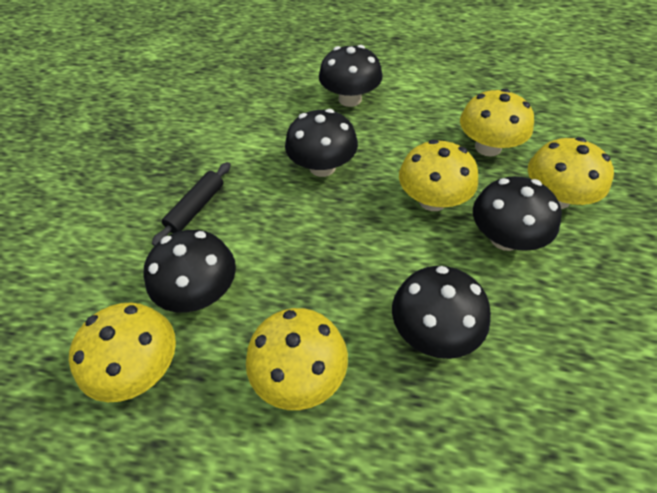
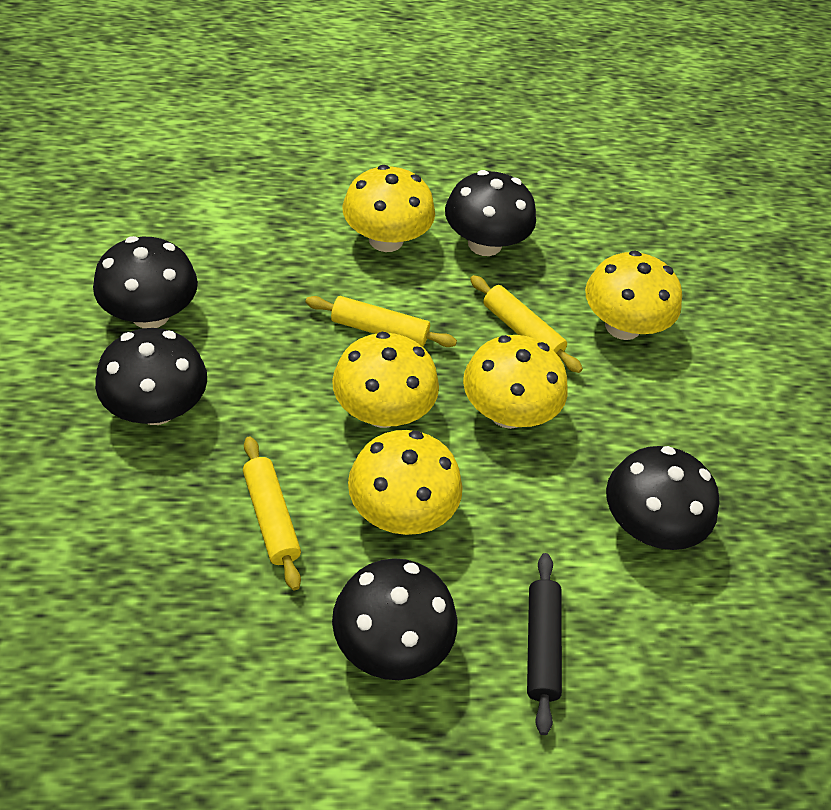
yellow rolling pin: 0 -> 3

